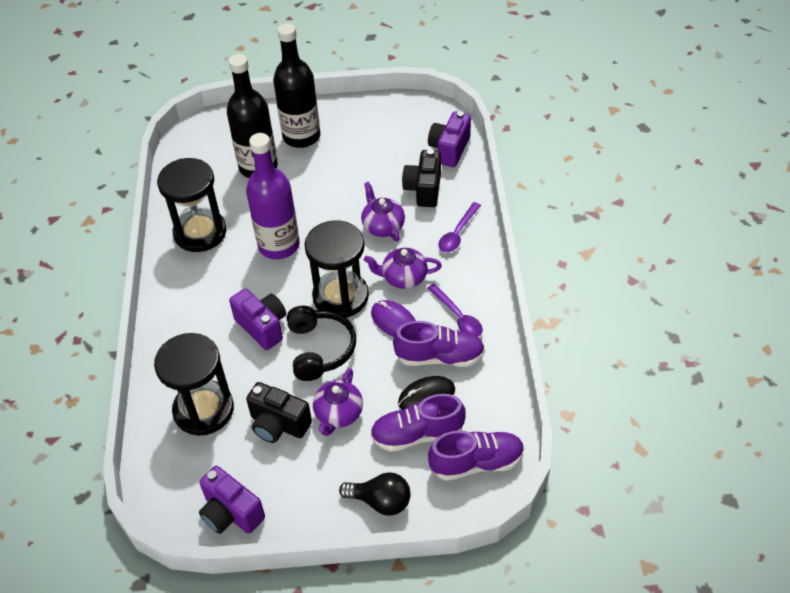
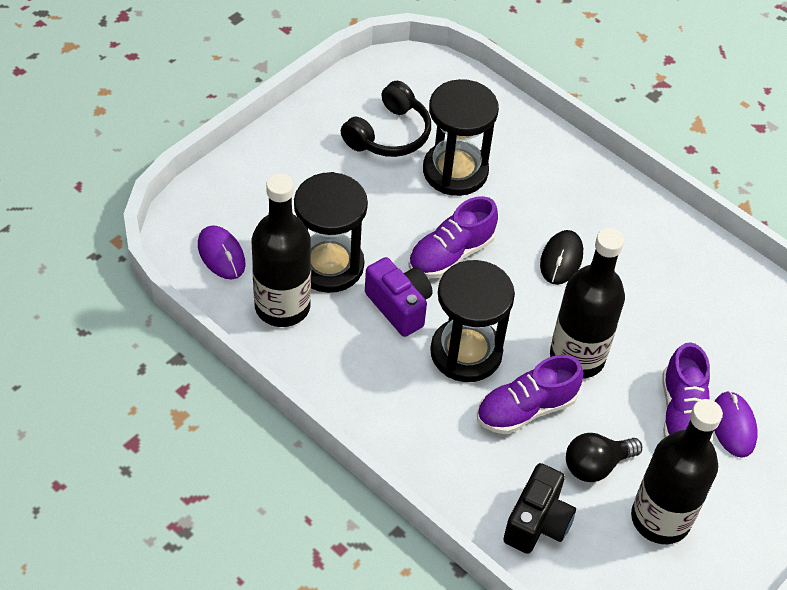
black bottle: 2 -> 3
black camera: 2 -> 1
purple bottle: 1 -> 0
purple camera: 3 -> 1
purple mouse: 1 -> 2
purple spoon: 2 -> 0
purple teapot: 3 -> 0

